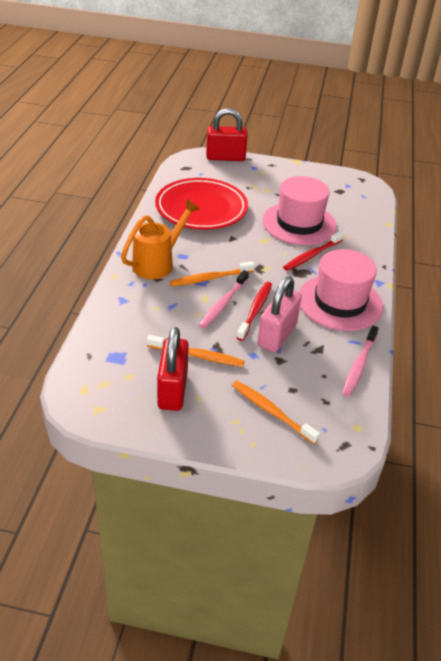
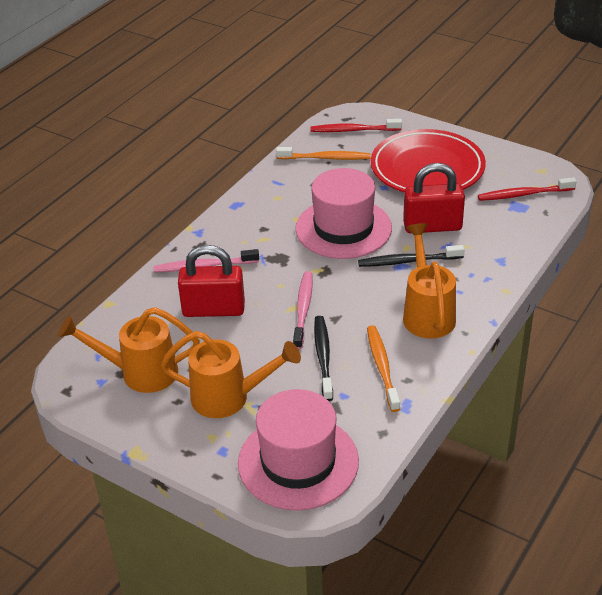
black toothbrush: 0 -> 2
orange toothbrush: 3 -> 2
orange watering can: 1 -> 3
pink padlock: 1 -> 0

